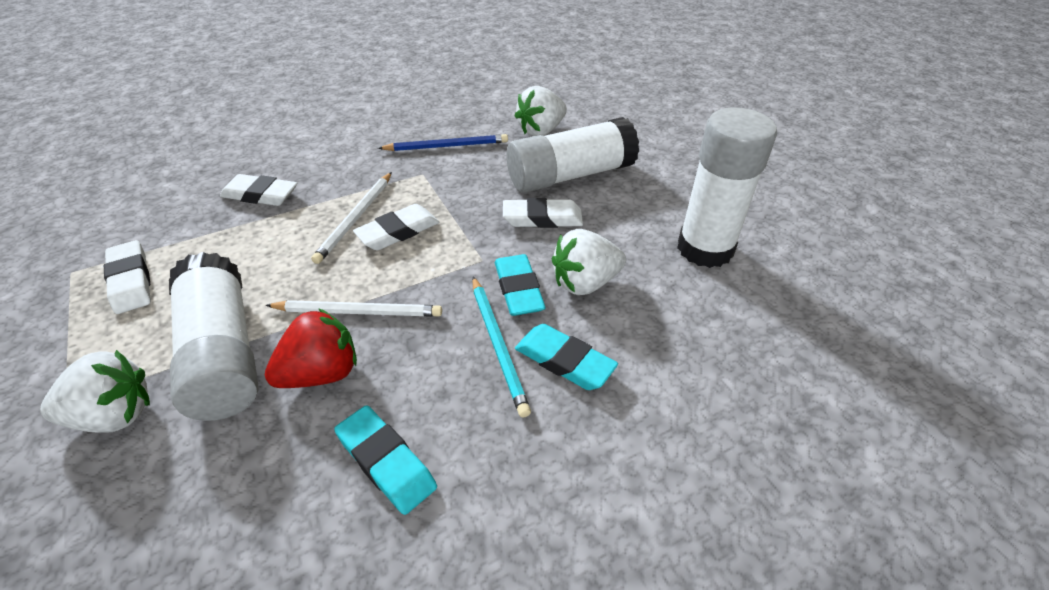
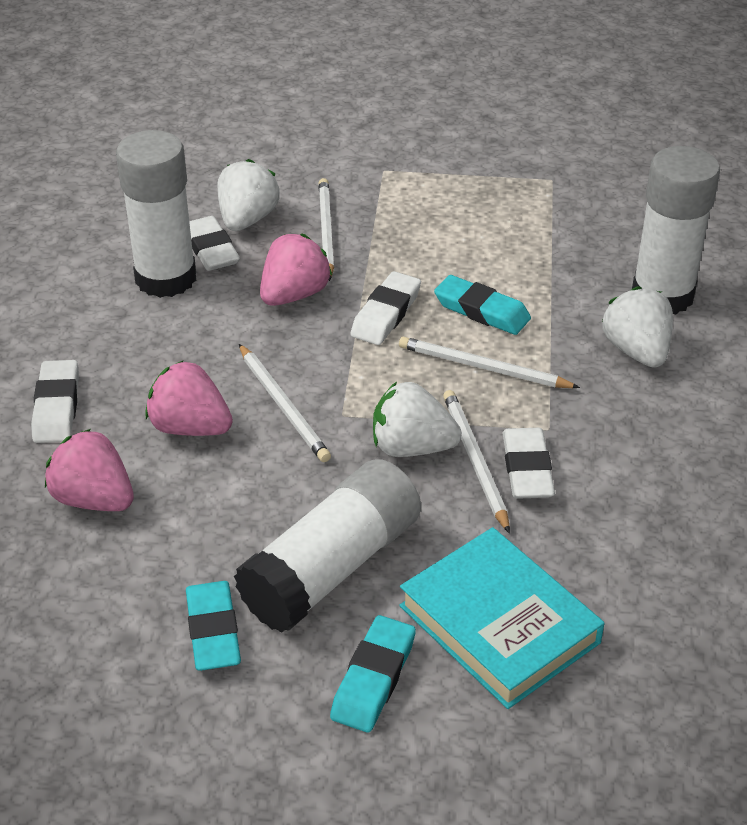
blue pencil: 1 -> 0
pink strawberry: 0 -> 3
red strawberry: 1 -> 0
turquoise book: 0 -> 1
turquoise pencil: 1 -> 0
white pencil: 2 -> 4

